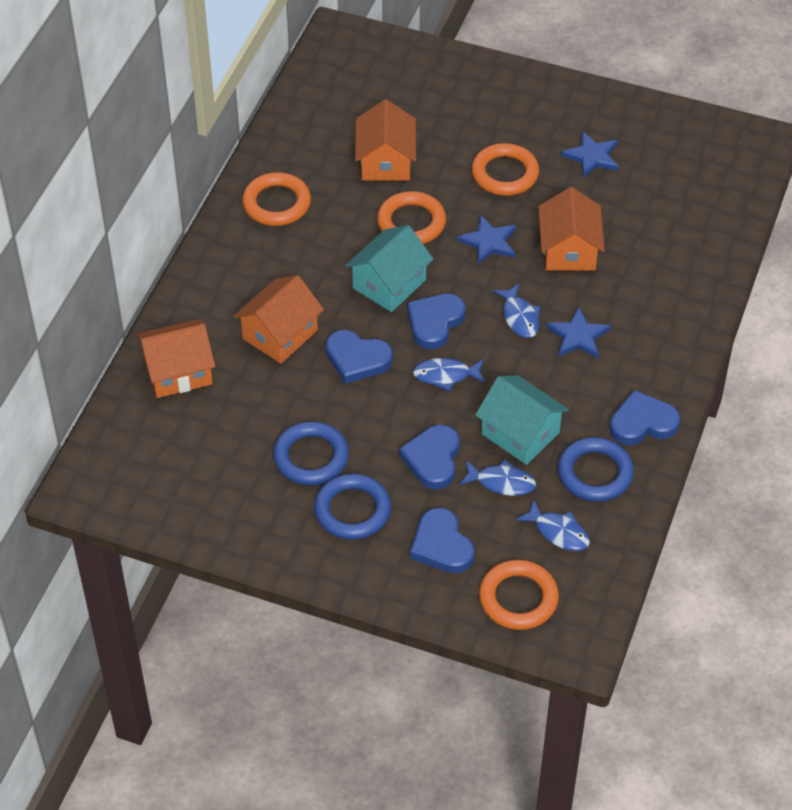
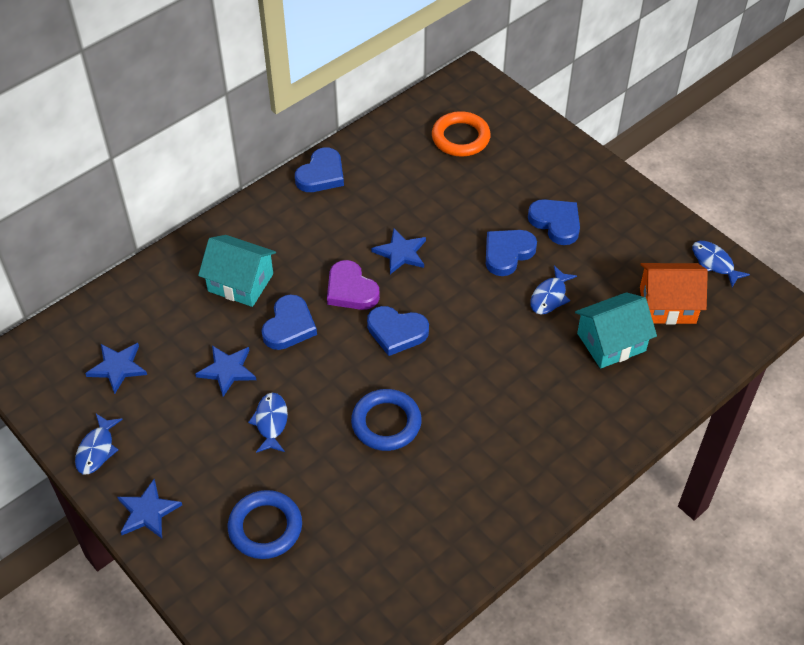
blue ring: 3 -> 2
blue star: 3 -> 4
orange house: 4 -> 1
orange ring: 4 -> 1
purple heart: 0 -> 1

